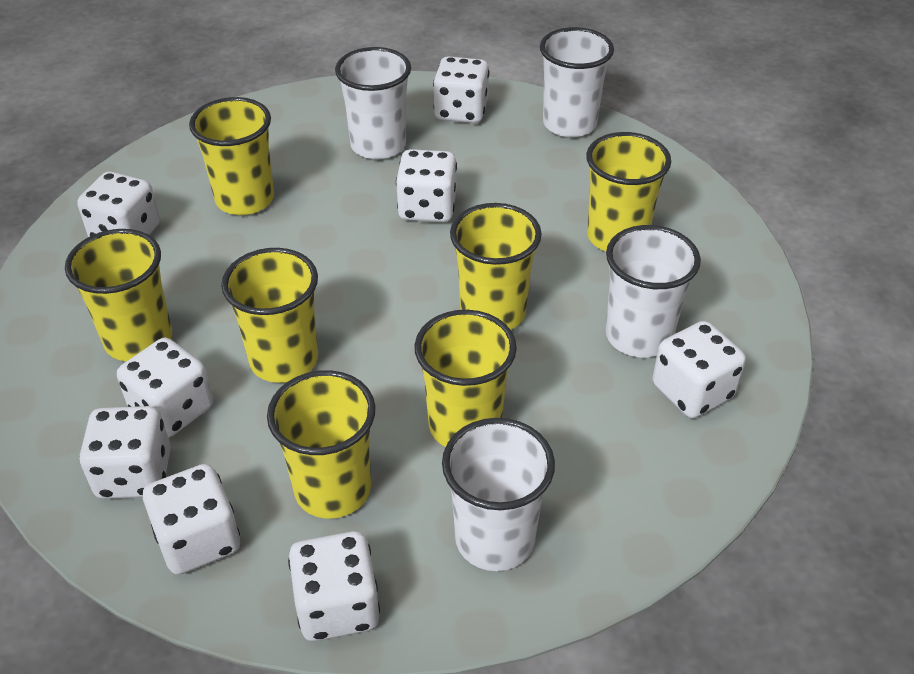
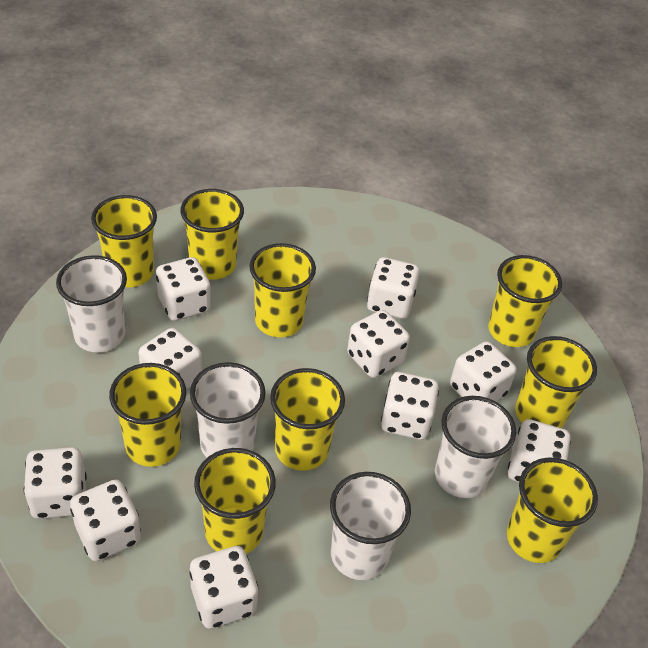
white dice: 8 -> 10
yellow cup: 7 -> 9

